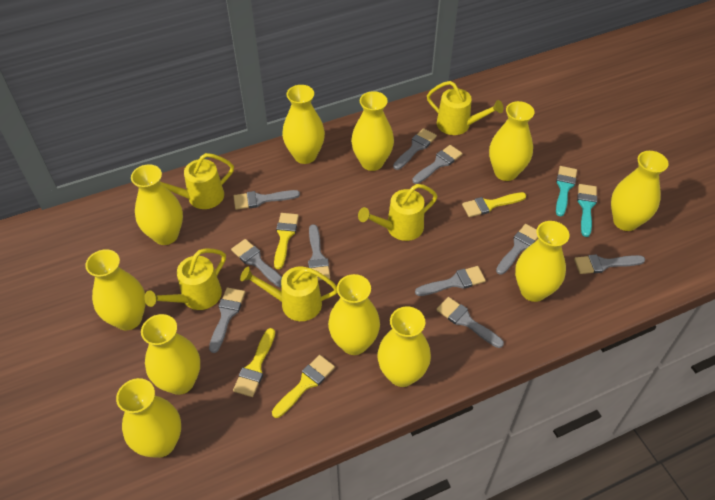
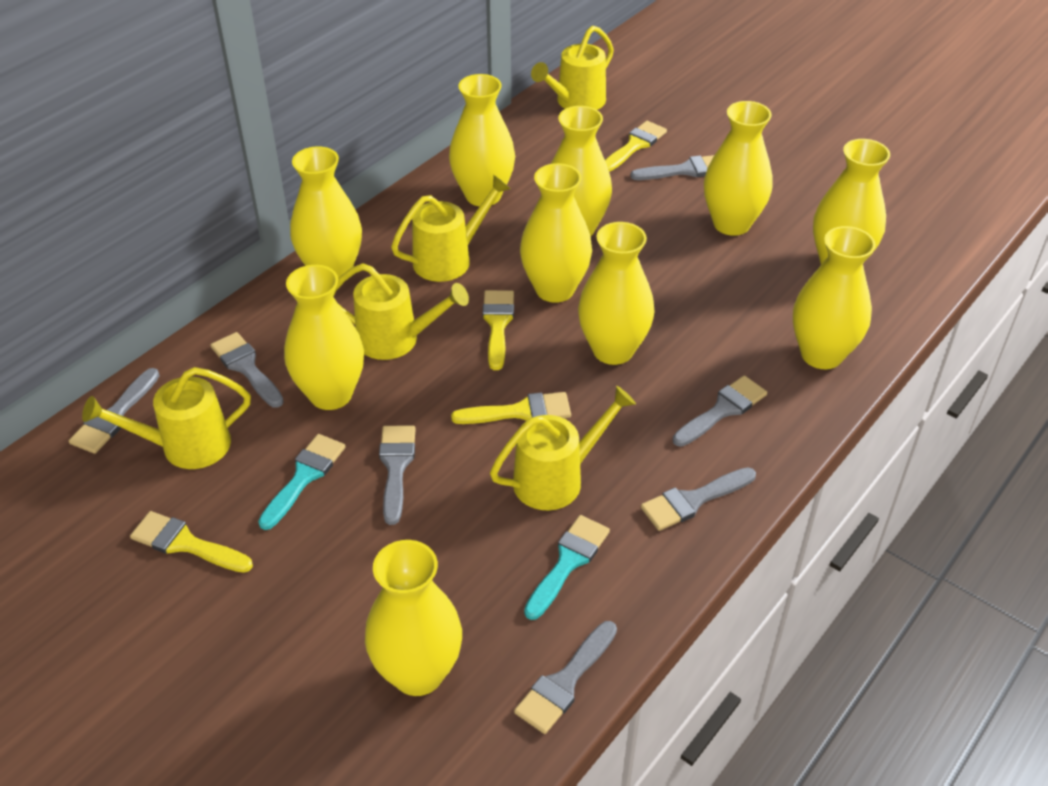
grey brush: 10 -> 7
yellow vase: 11 -> 10

